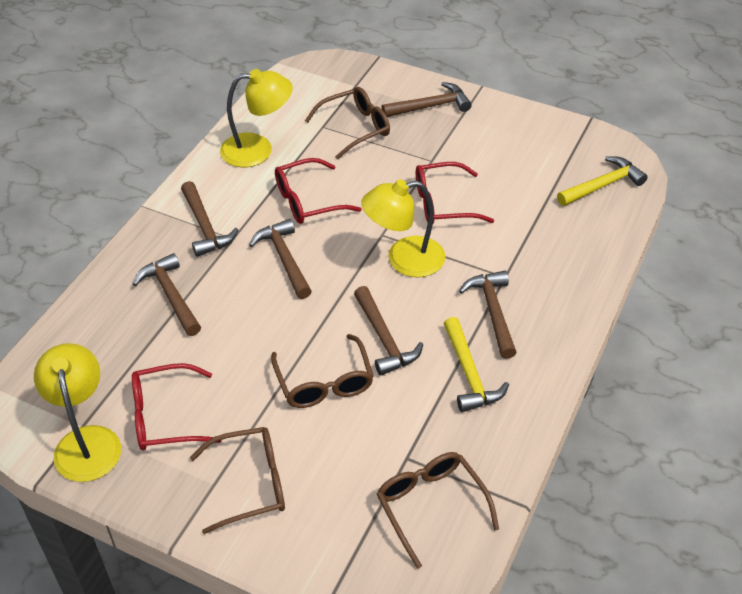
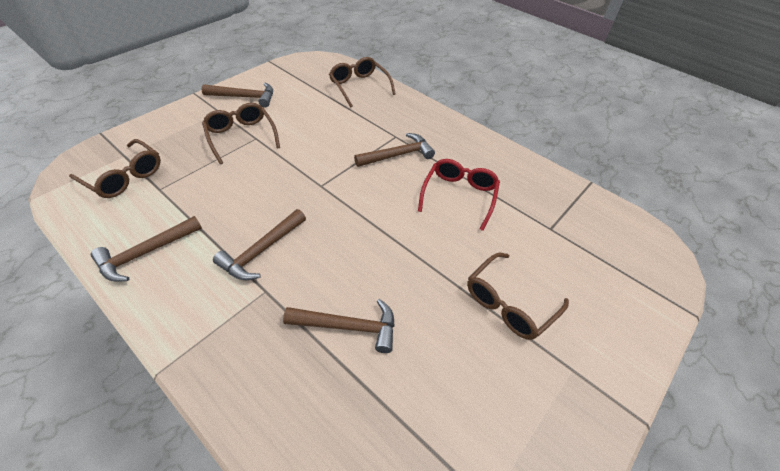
brown hammer: 6 -> 5
red glasses: 3 -> 1
yellow hammer: 2 -> 0
yellow lamp: 3 -> 0

